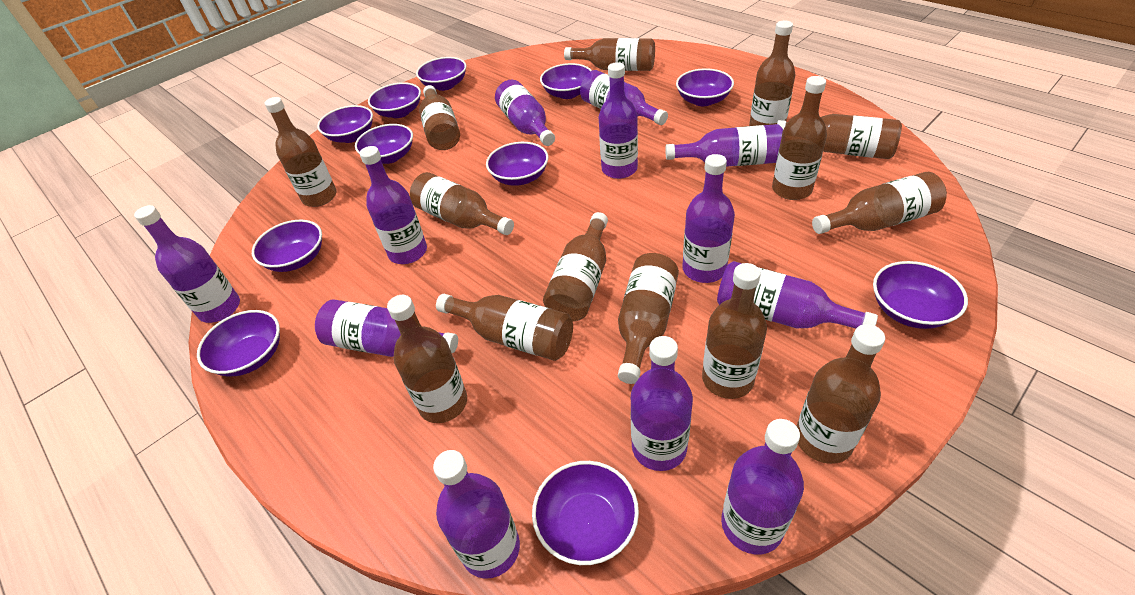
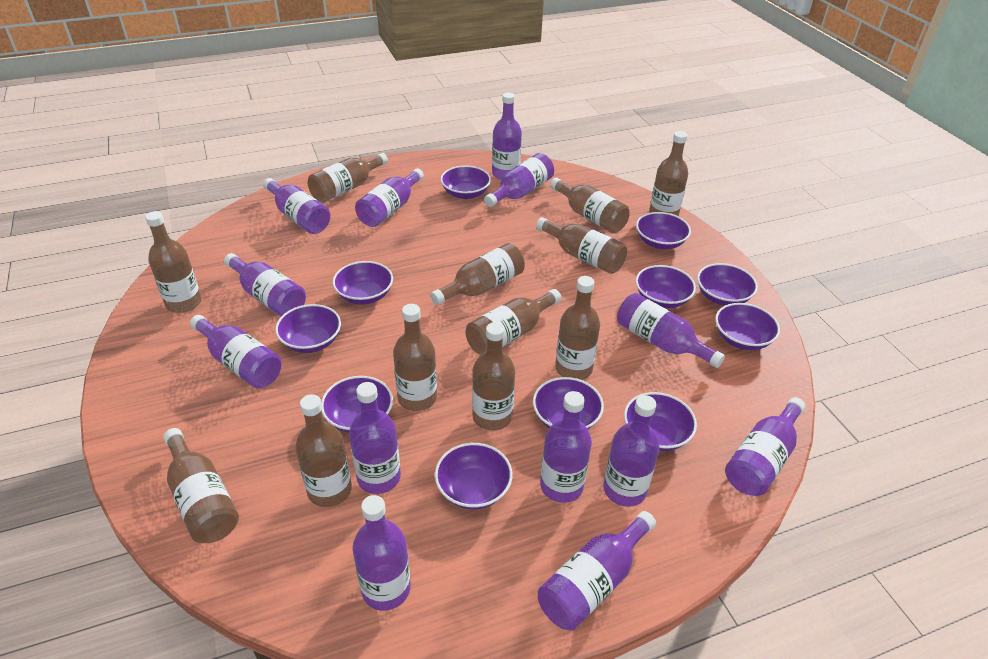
brown bottle: 14 -> 12
purple bottle: 12 -> 13

